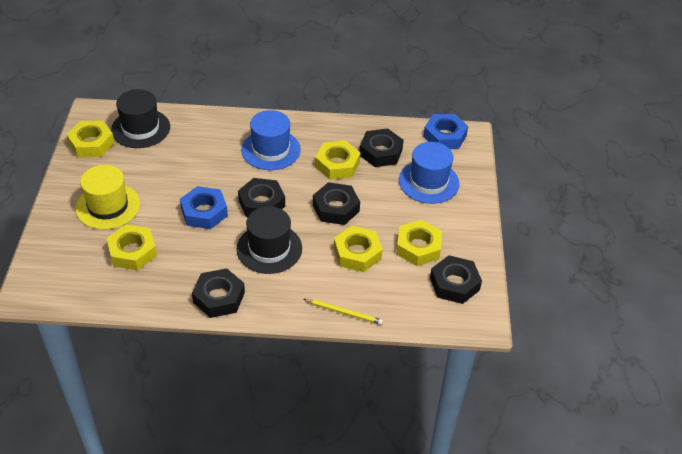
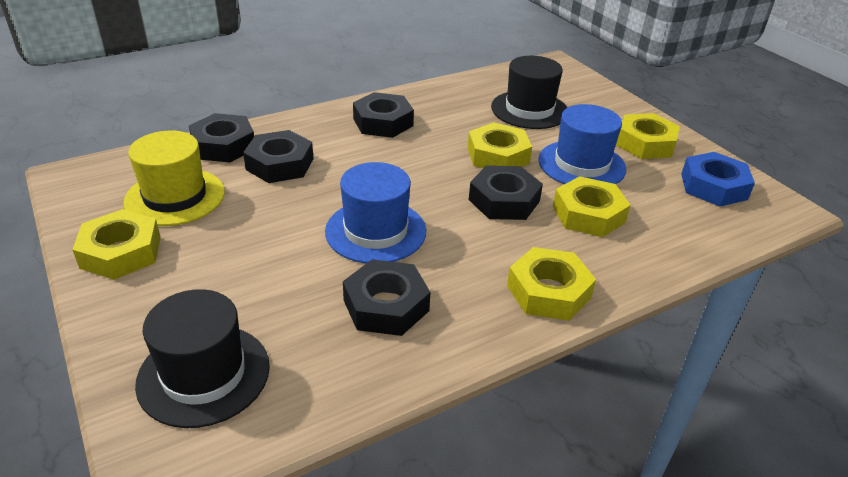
blue nut: 2 -> 1
yellow pencil: 1 -> 0

